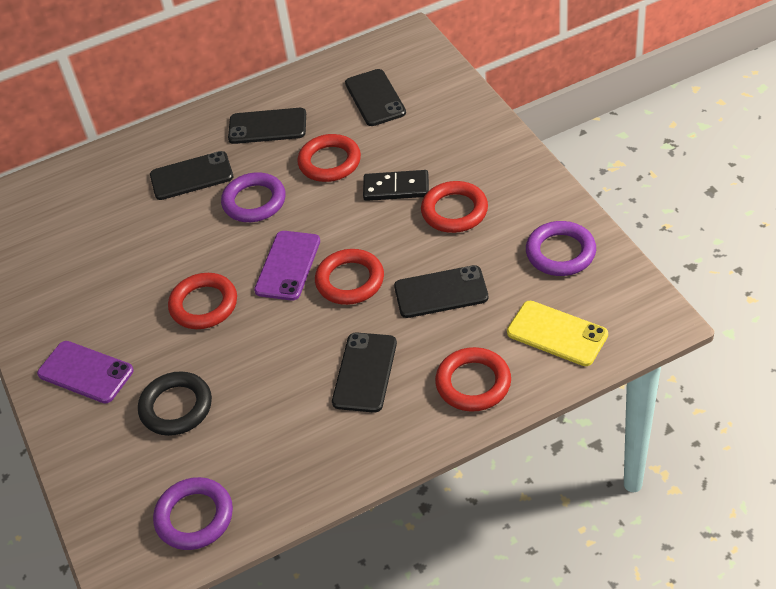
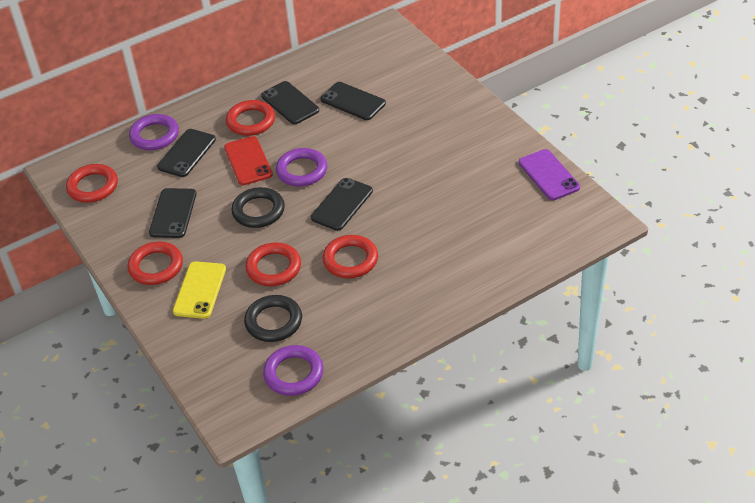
black domino: 1 -> 0
black ring: 1 -> 2
purple phone: 2 -> 1
red phone: 0 -> 1

